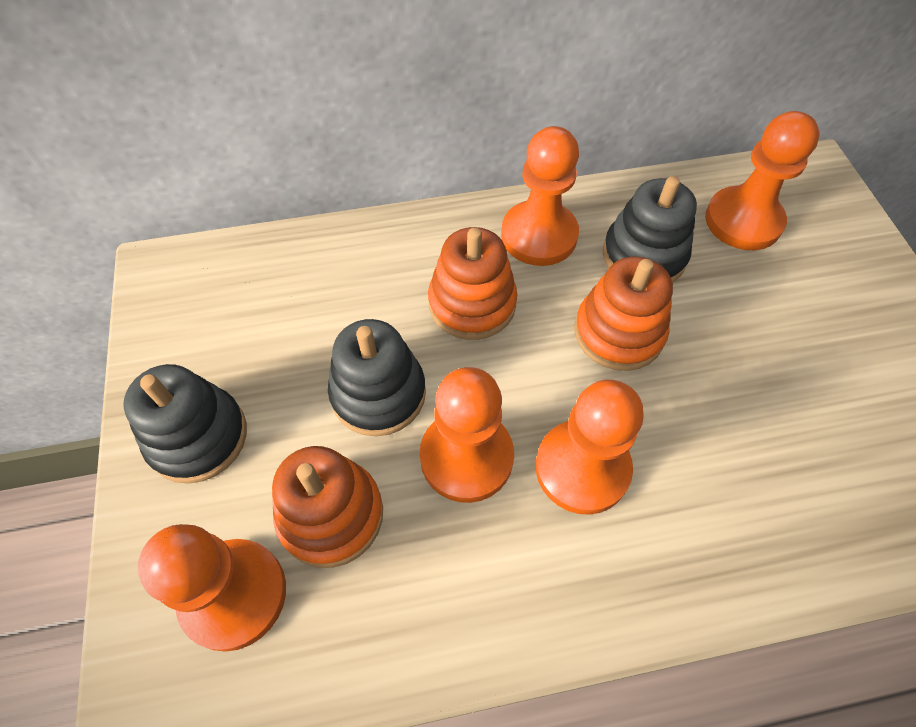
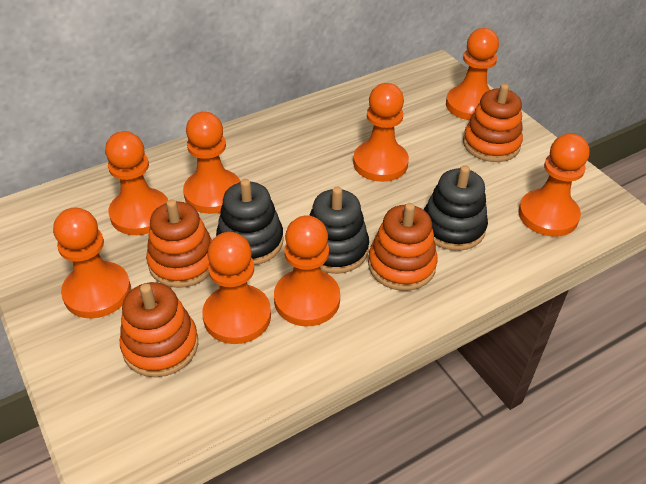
orange pawn: 5 -> 8
orange stacking toy: 3 -> 4

